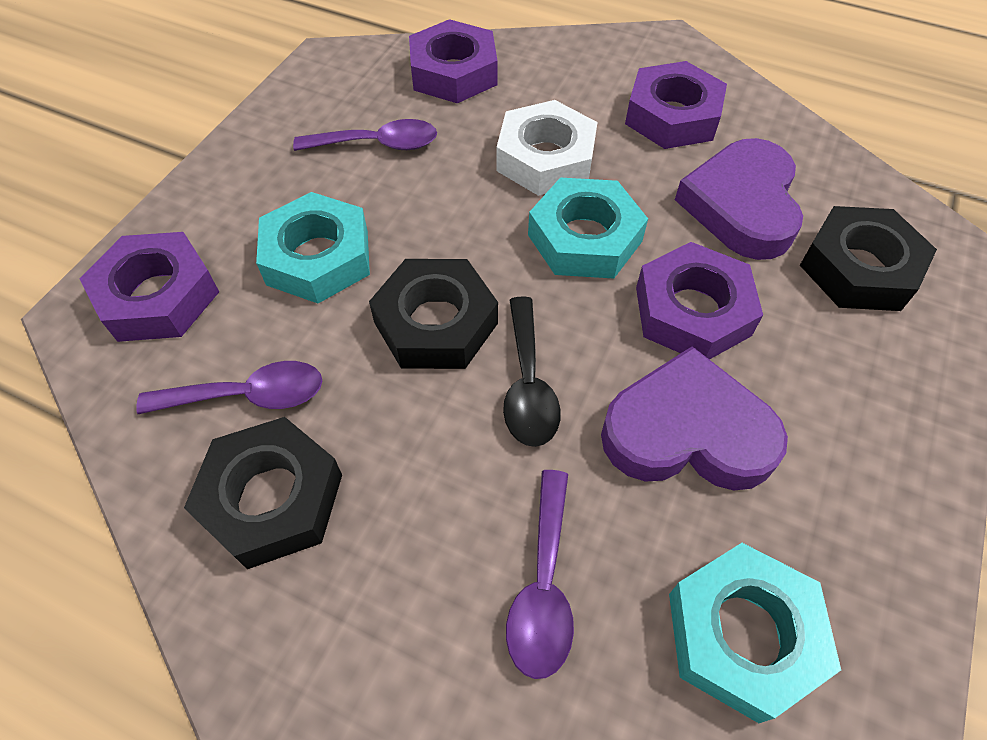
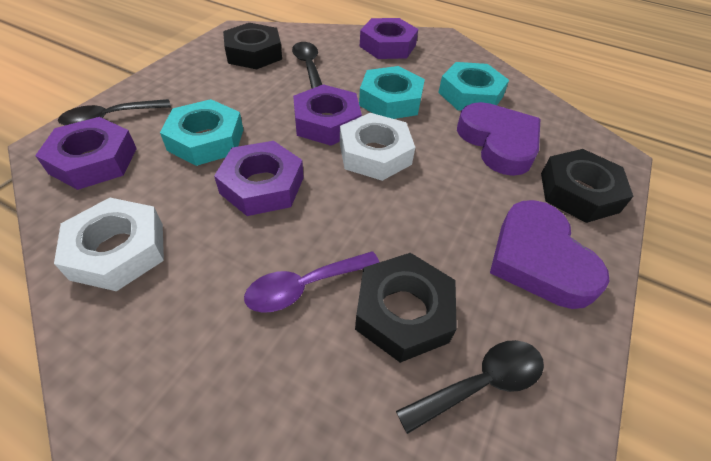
black spoon: 1 -> 3
purple spoon: 3 -> 1
white nut: 1 -> 2

